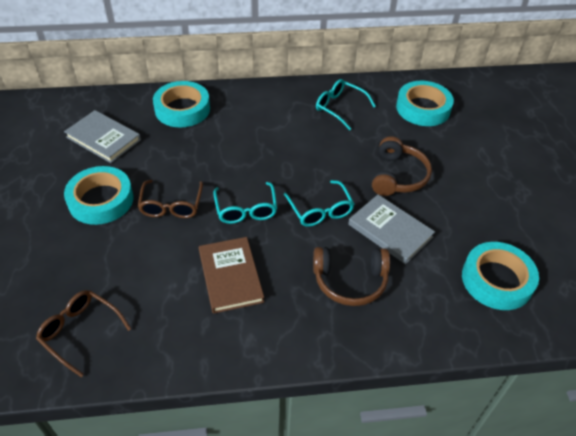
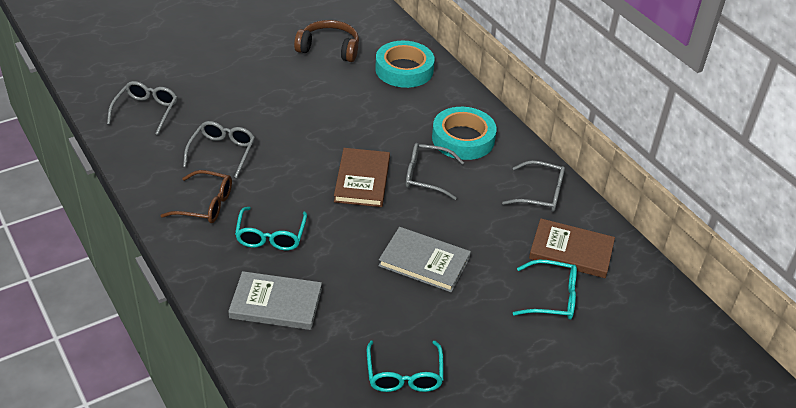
brown book: 1 -> 2
brown glasses: 2 -> 1
brown headphones: 2 -> 1
grey glasses: 0 -> 4
turquoise tape: 4 -> 2

